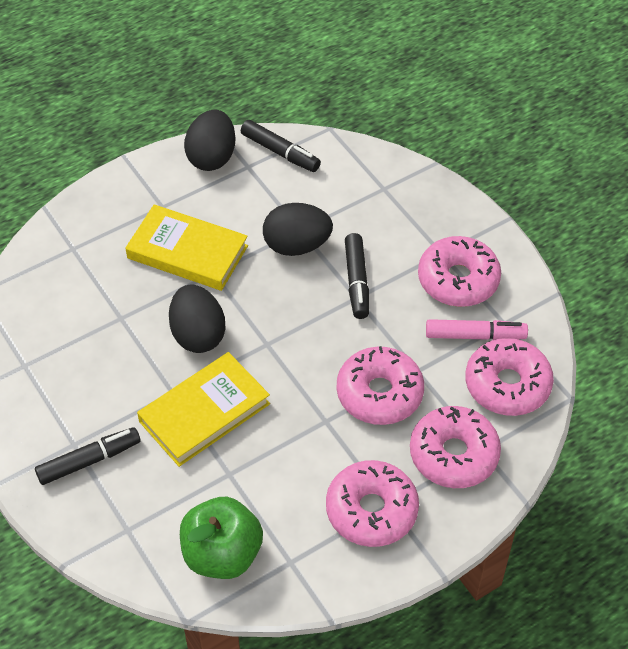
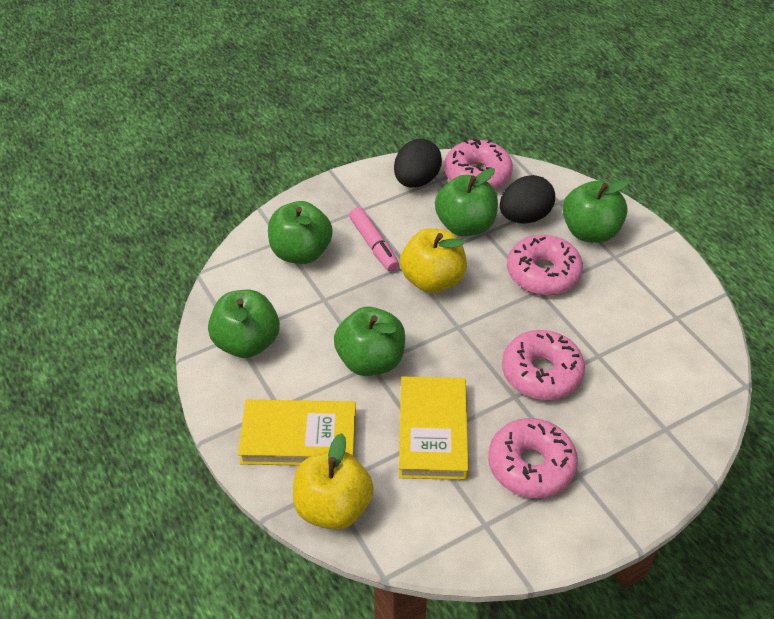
black egg: 3 -> 2
black marker: 3 -> 0
green apple: 1 -> 5
pink donut: 5 -> 4
yellow apple: 0 -> 2

